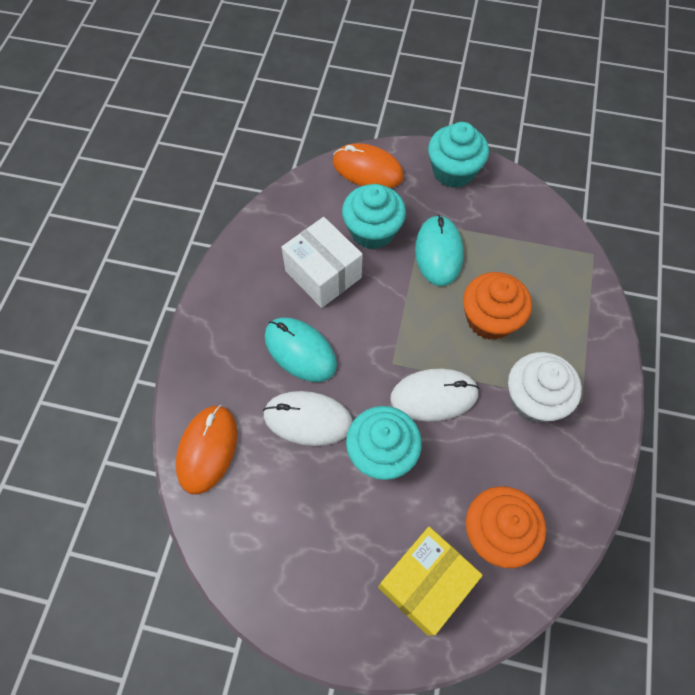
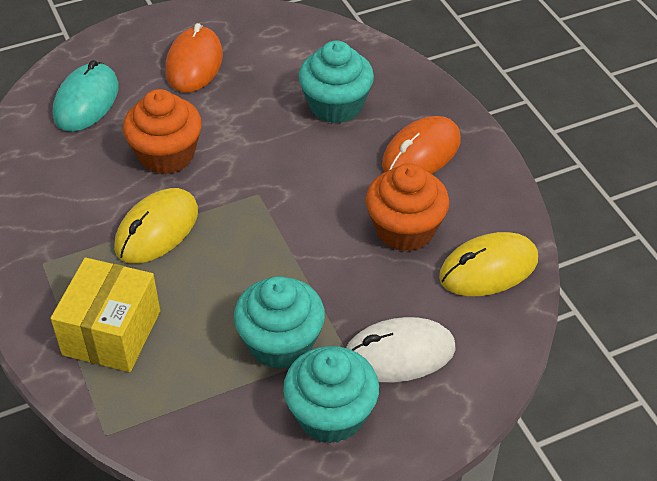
turquoise mouse: 2 -> 1
white box: 1 -> 0
white cupcake: 1 -> 0
white mouse: 2 -> 1
yellow mouse: 0 -> 2

